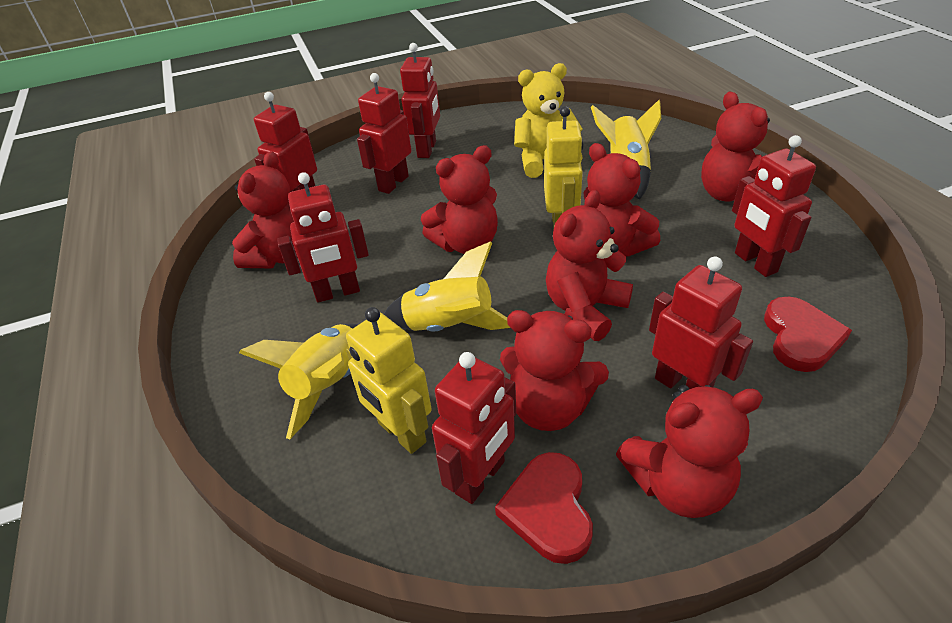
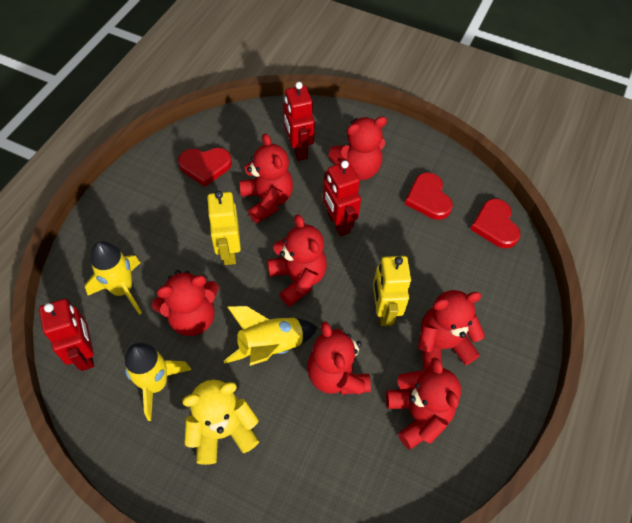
red heart: 2 -> 3
red robot: 7 -> 3

